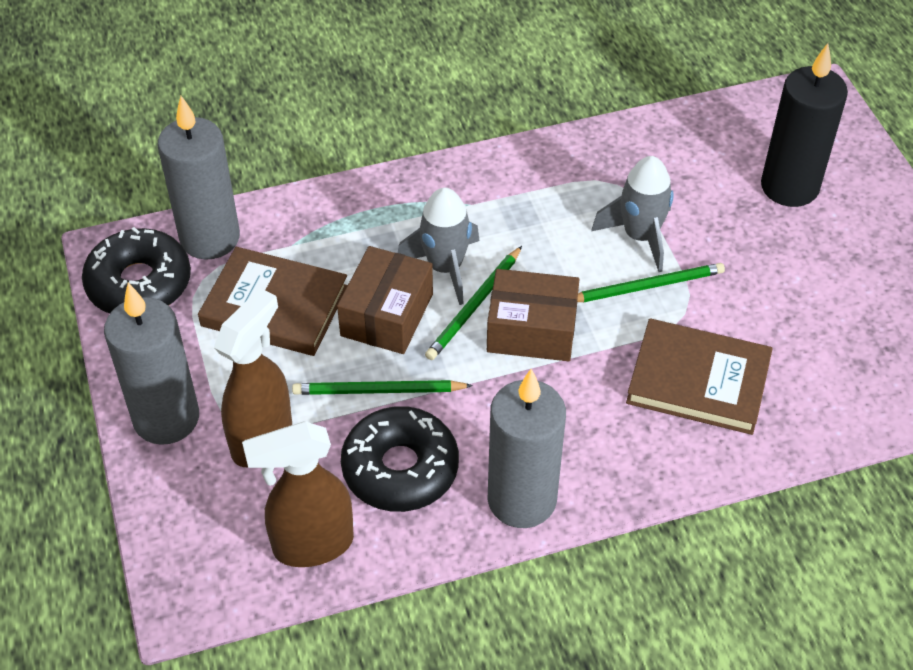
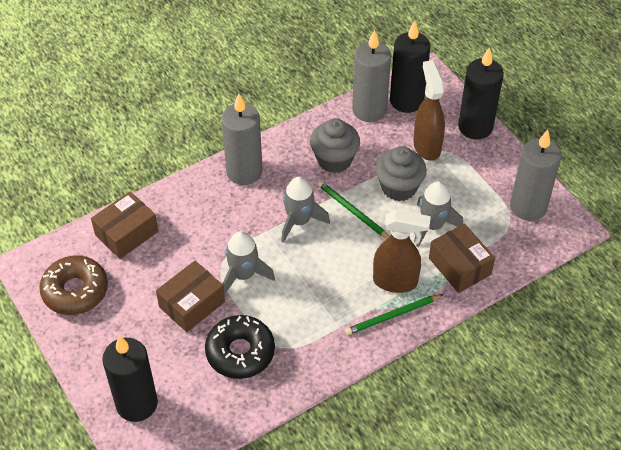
black candle: 1 -> 3
black donut: 2 -> 1
brown book: 2 -> 0
brown box: 2 -> 3
brown donut: 0 -> 1
green pencil: 3 -> 2
grey cupcake: 0 -> 2
grey rocket: 2 -> 3

